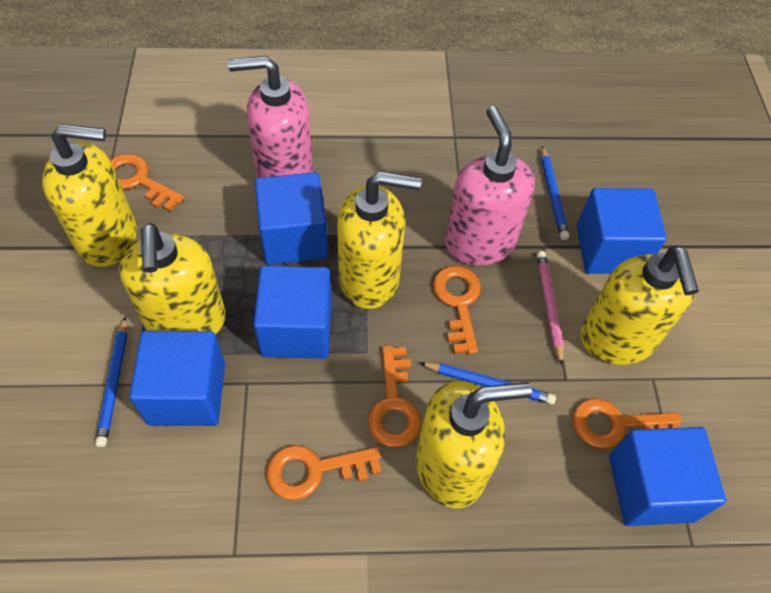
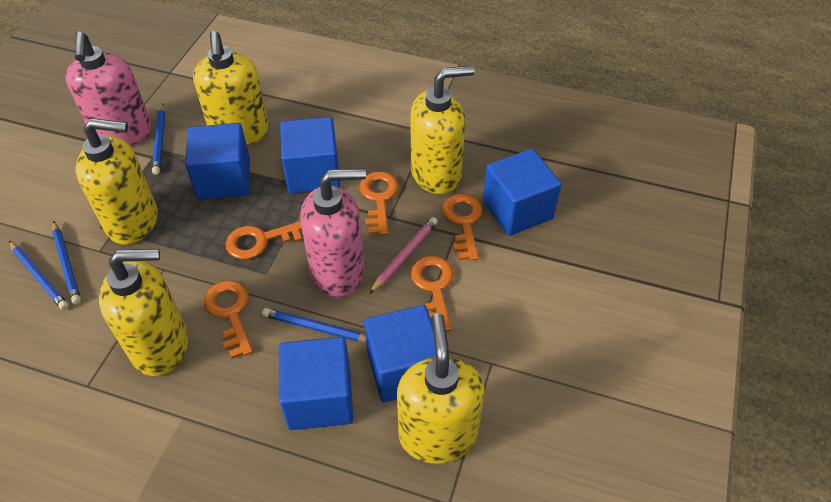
blue pencil: 3 -> 4

